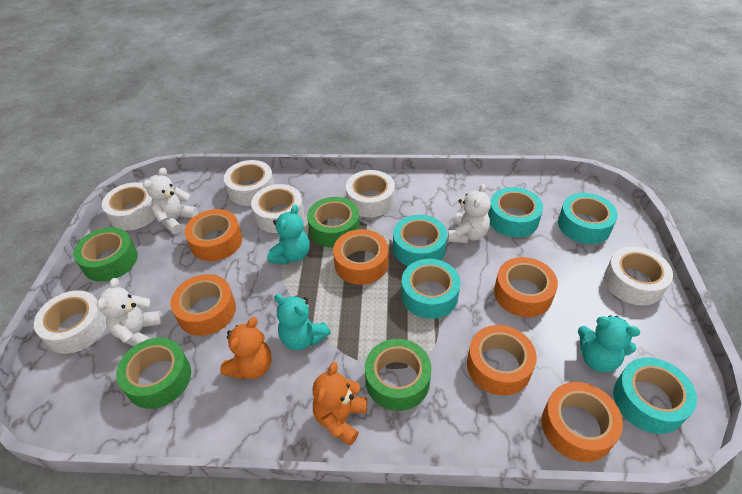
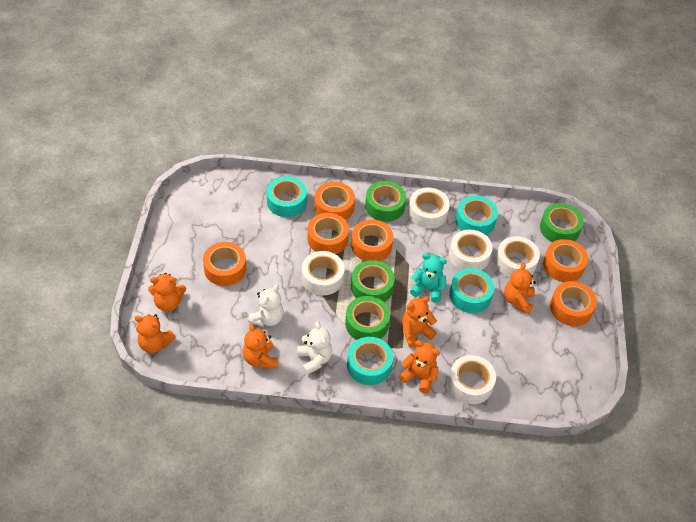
orange teddy bear: 2 -> 6
turquoise tape: 5 -> 4
turquoise teddy bear: 3 -> 1
white tape: 6 -> 5
white teddy bear: 3 -> 2

